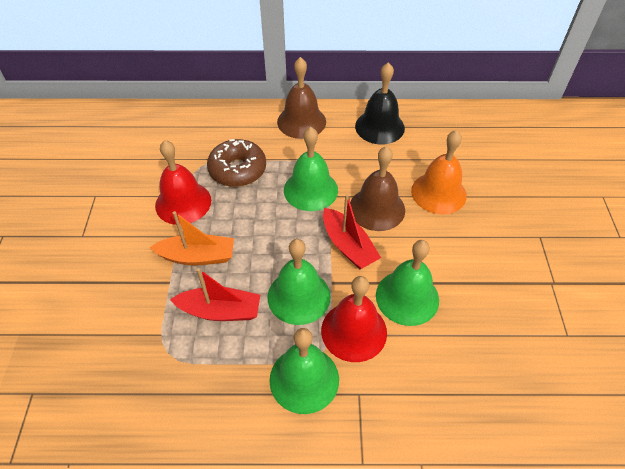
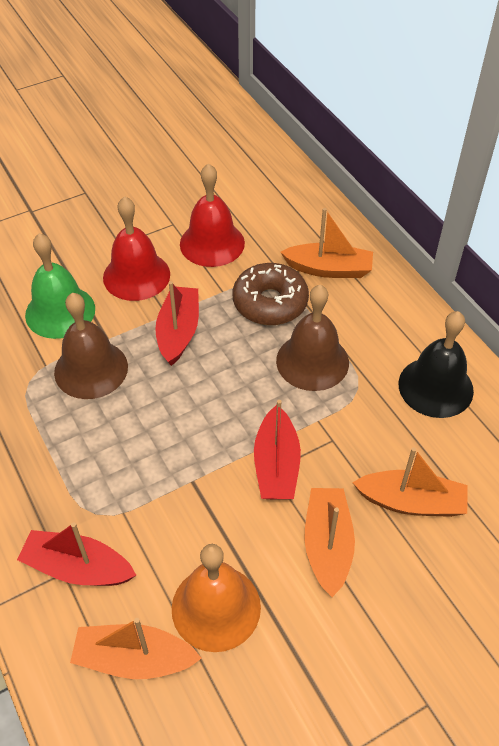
green bell: 4 -> 1
orange boat: 1 -> 4
red boat: 2 -> 3

